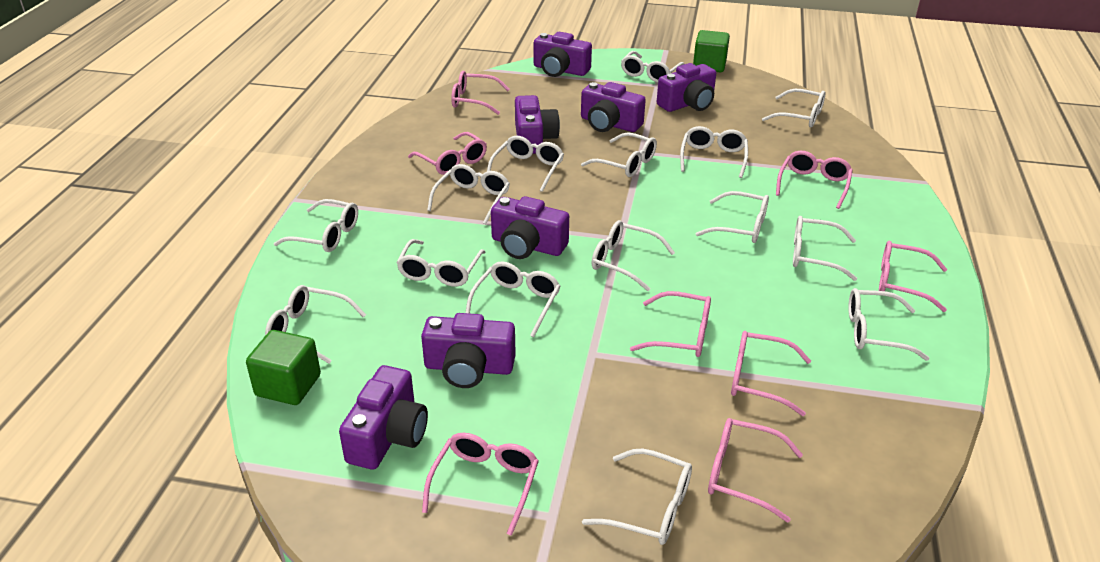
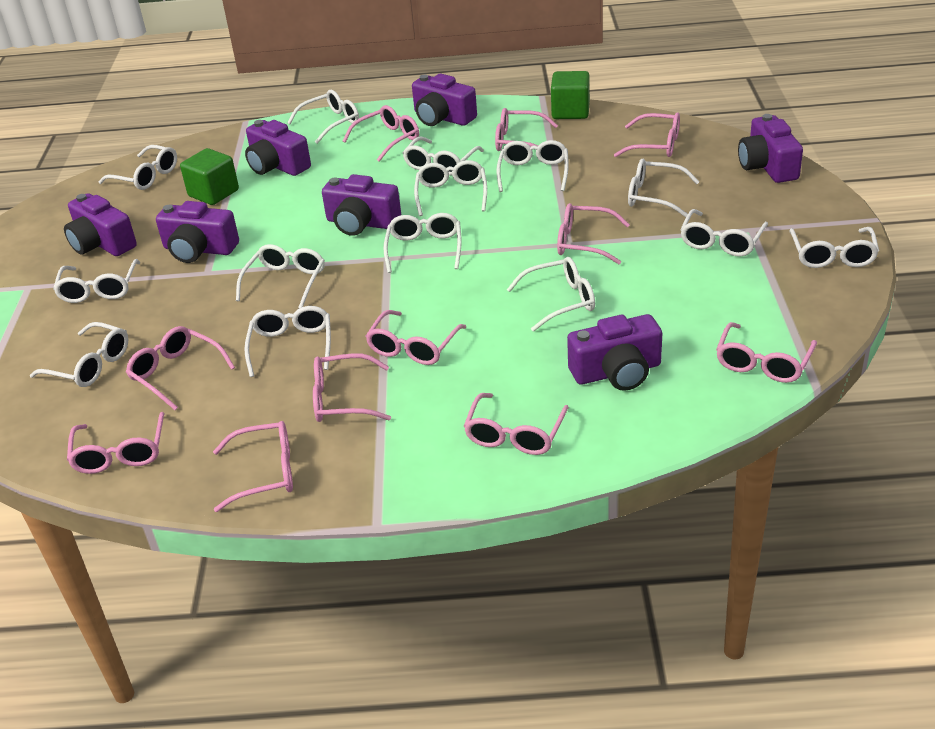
pink glasses: 8 -> 11
white glasses: 15 -> 14

